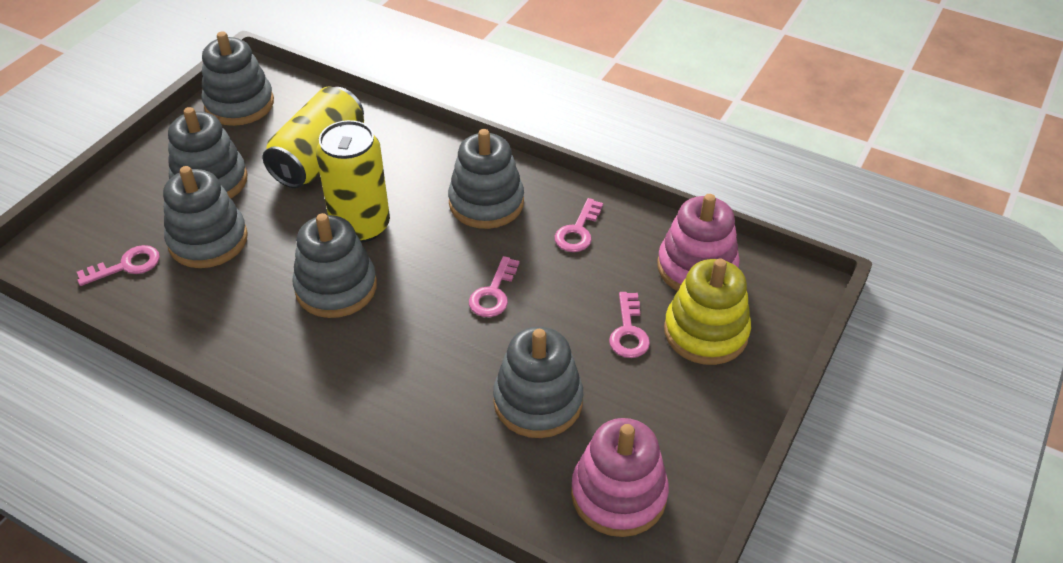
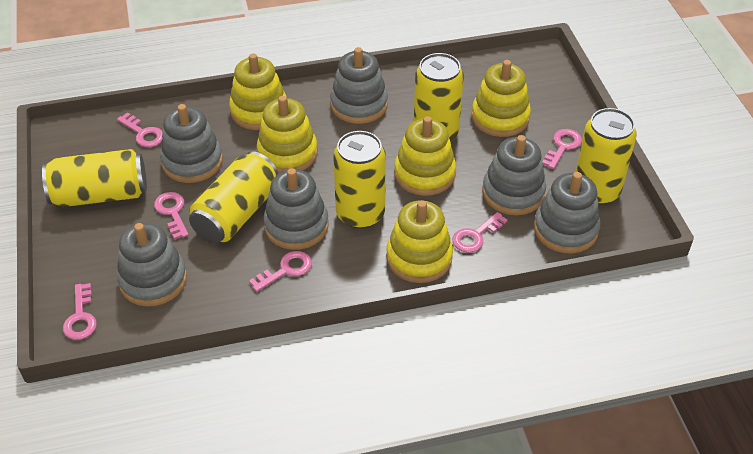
pink key: 4 -> 6
pink stacking toy: 2 -> 0
yellow can: 2 -> 5
yellow stacking toy: 1 -> 5

